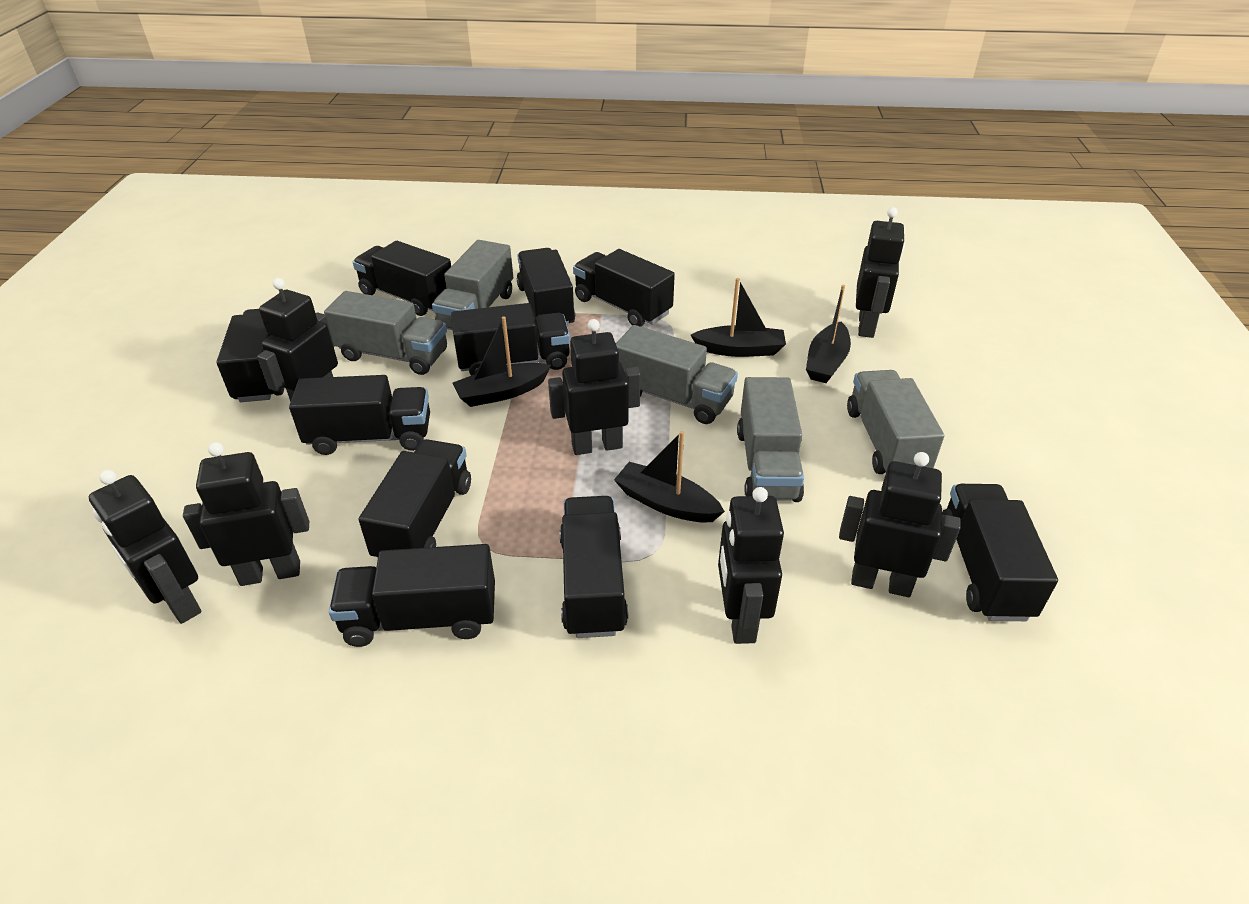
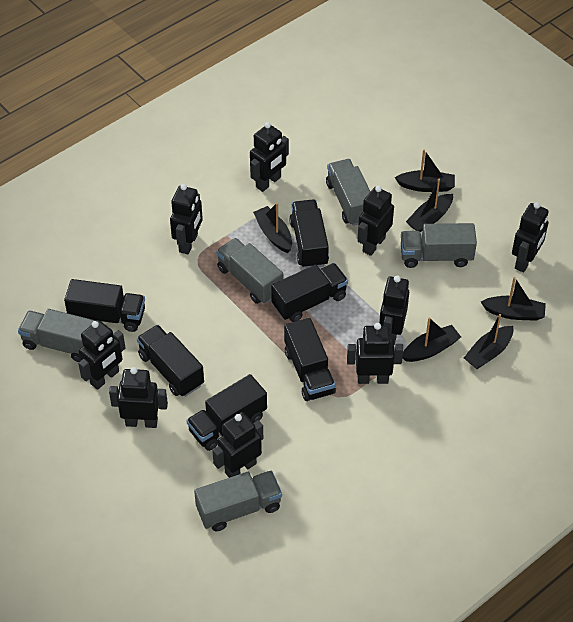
black boat: 4 -> 6
black robot: 7 -> 9
black truck: 10 -> 6

